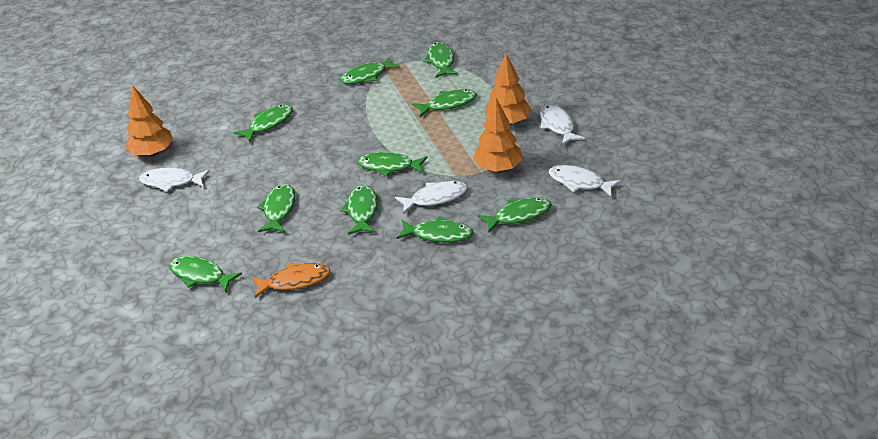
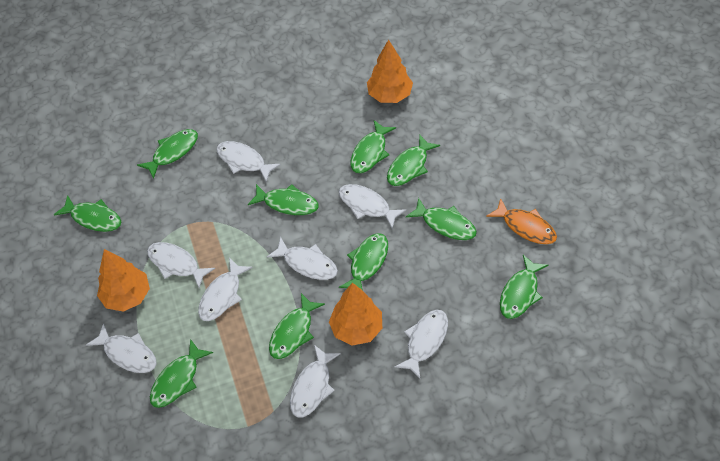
white fish: 4 -> 8

